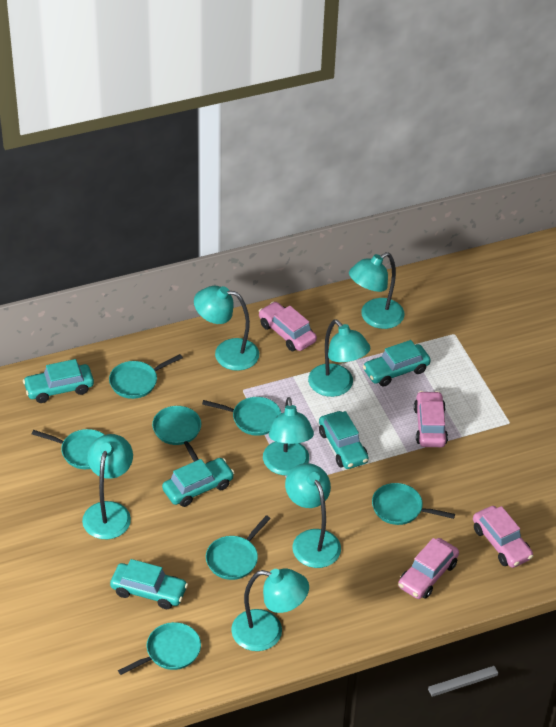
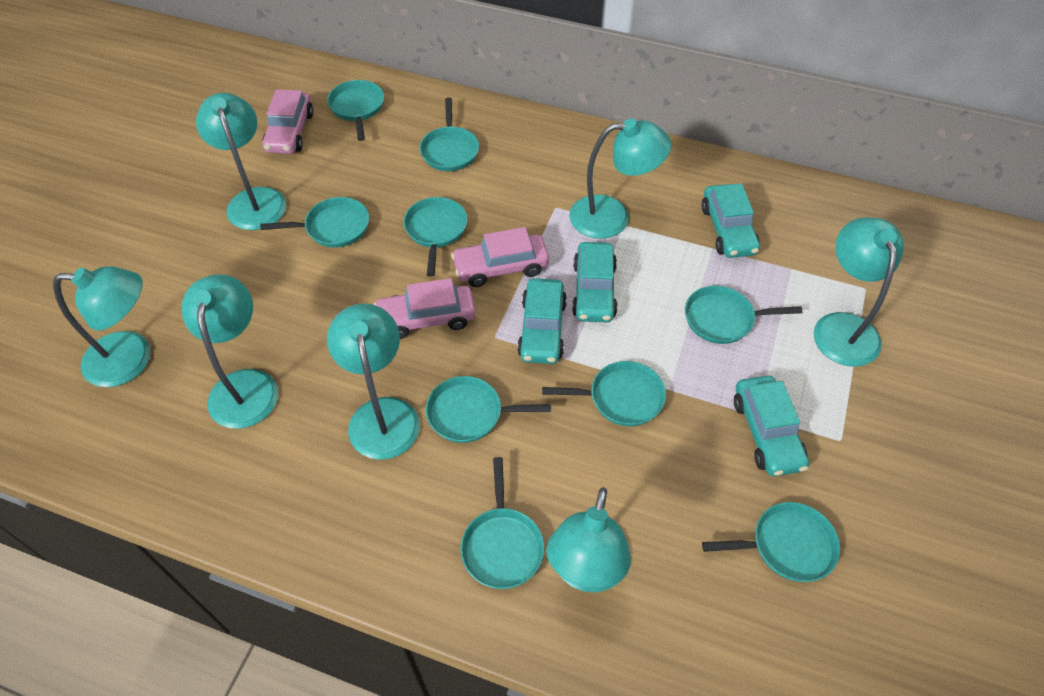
pink car: 4 -> 3
turquoise car: 5 -> 4
turquoise pan: 7 -> 9

